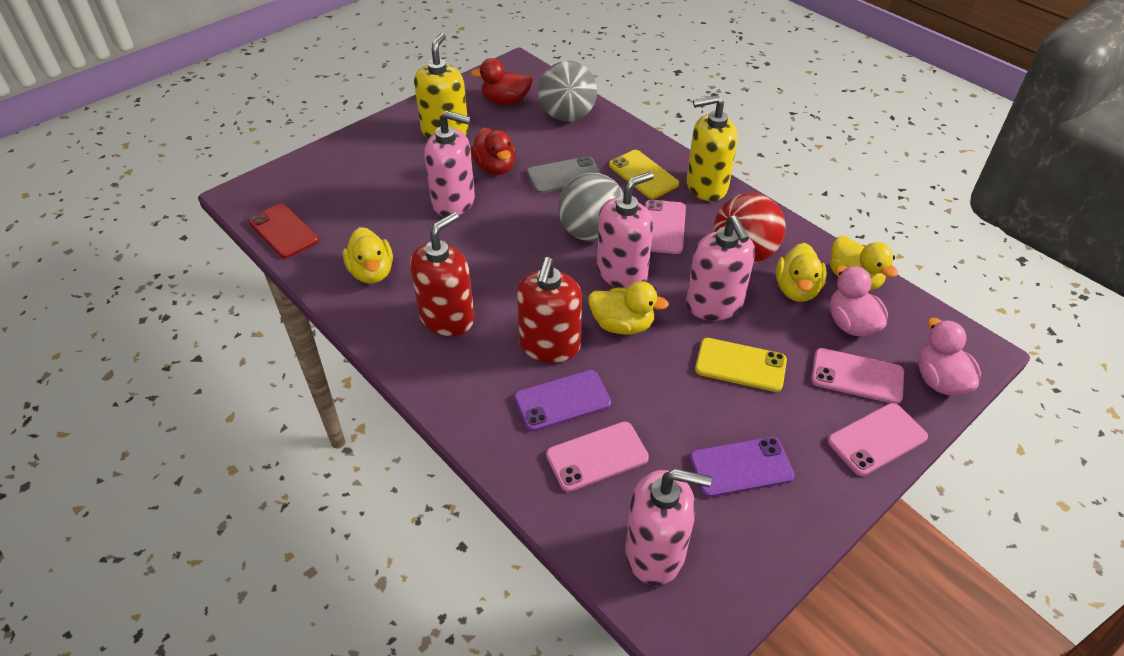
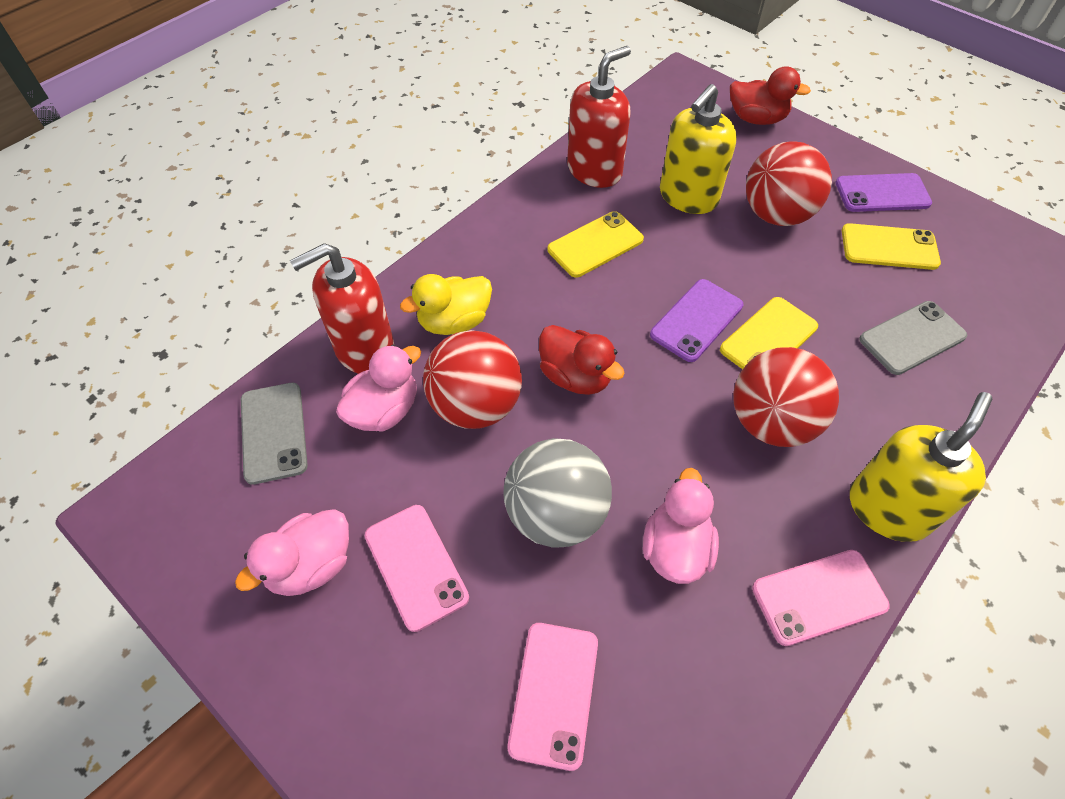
grey ball: 2 -> 1
grey phone: 1 -> 2
pink duck: 2 -> 3
pink phone: 4 -> 3
pink soap dispenser: 4 -> 0
red ball: 1 -> 3
red phone: 1 -> 0
yellow duck: 4 -> 1
yellow phone: 2 -> 3

